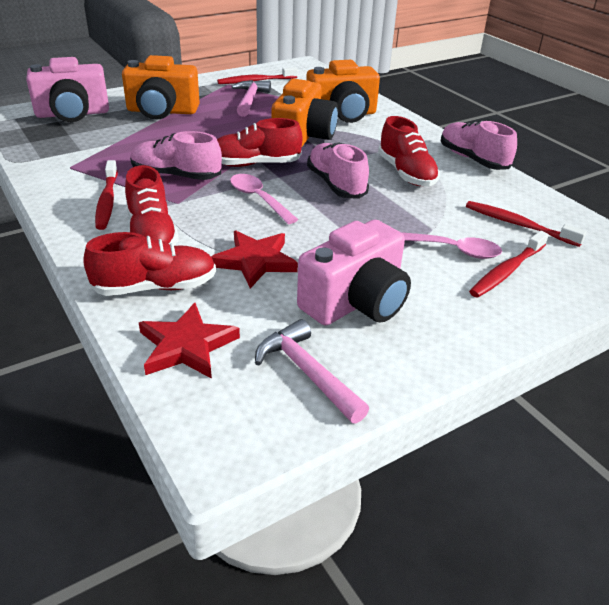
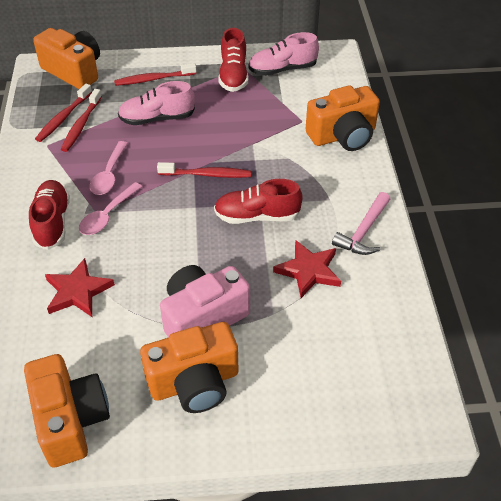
orange camera: 3 -> 4
pink camera: 2 -> 1
pink hammer: 2 -> 1
pink shoe: 3 -> 2
red shoe: 4 -> 3

